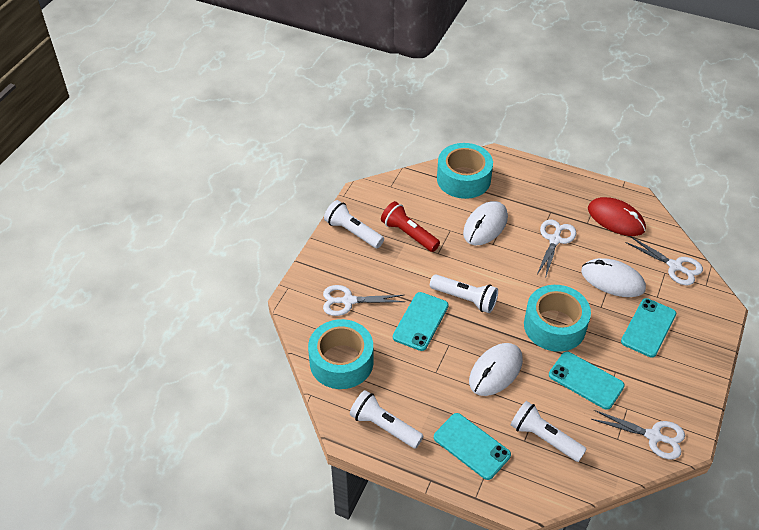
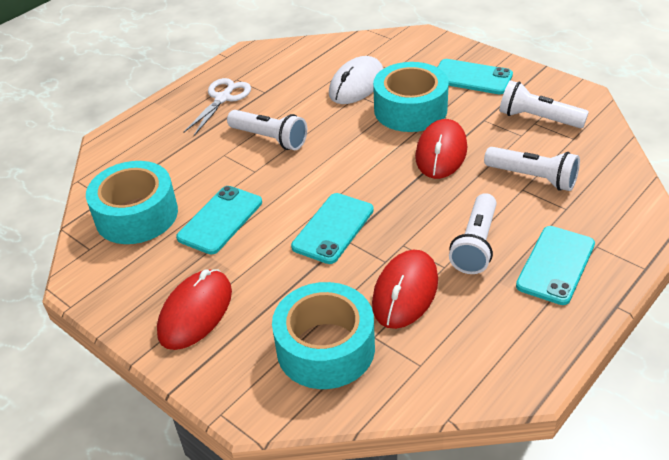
red flashlight: 1 -> 0
red mouse: 1 -> 3
white mouse: 3 -> 1
white scissors: 4 -> 1

